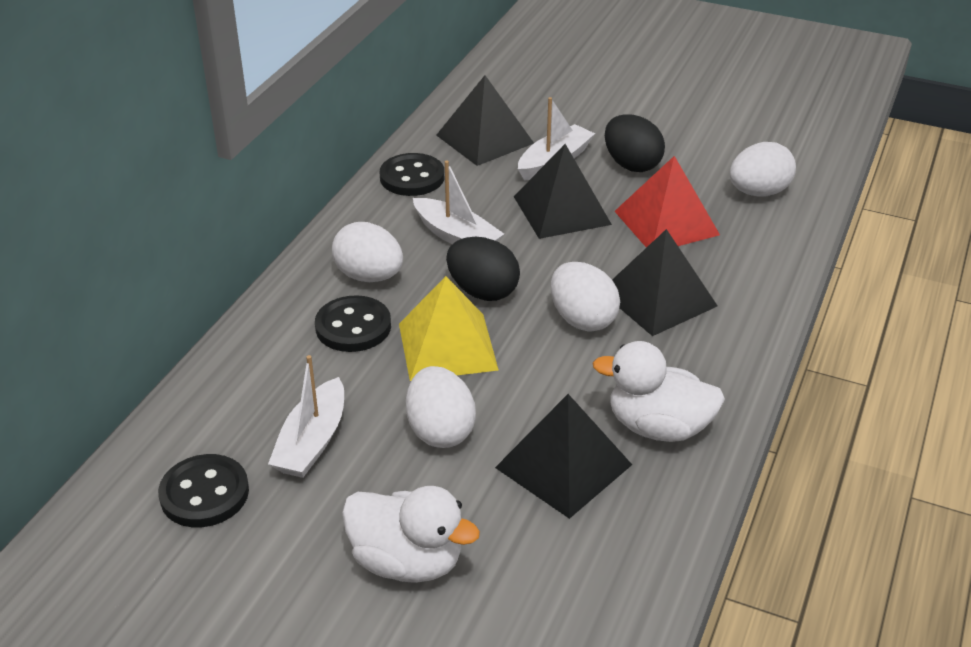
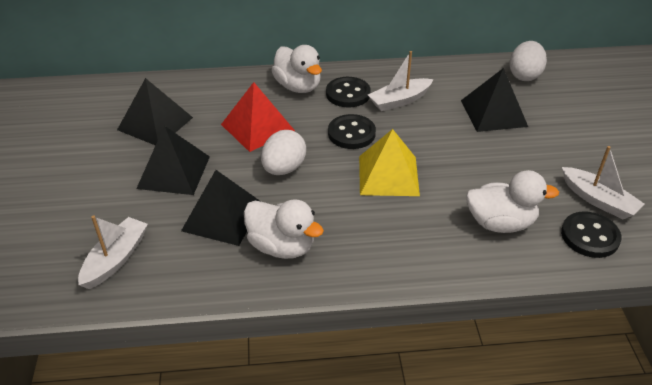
black egg: 2 -> 0
white duck: 2 -> 3
white egg: 4 -> 2

